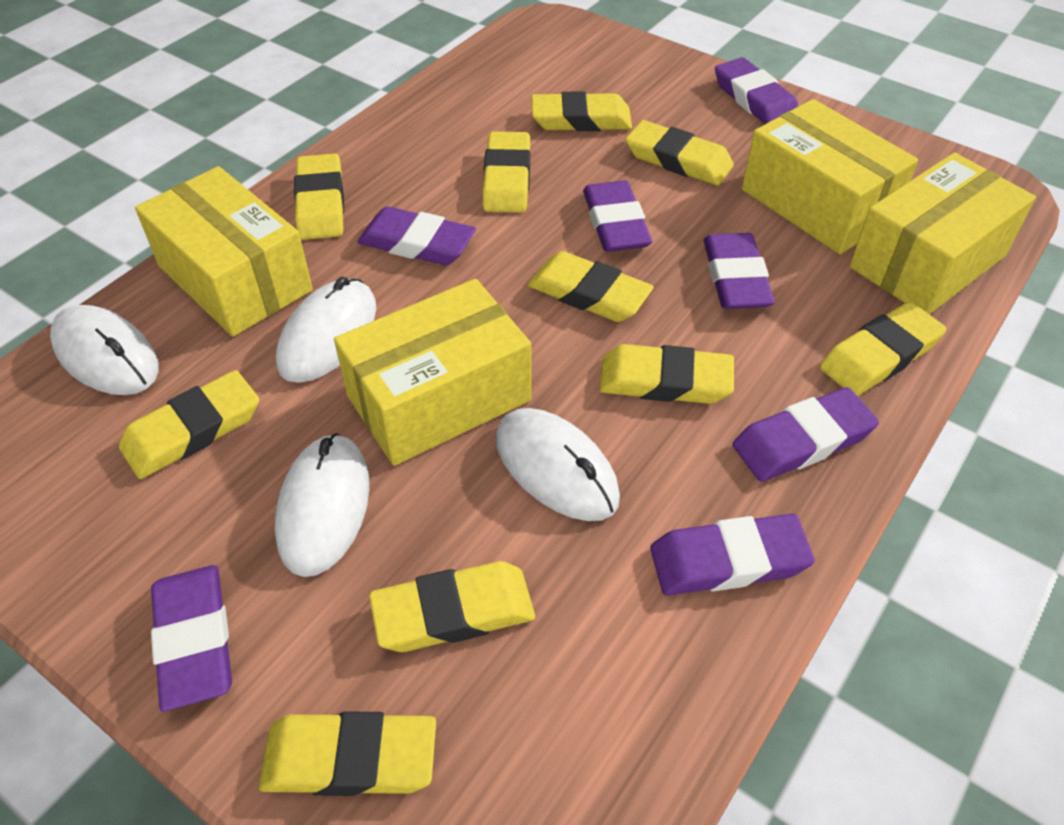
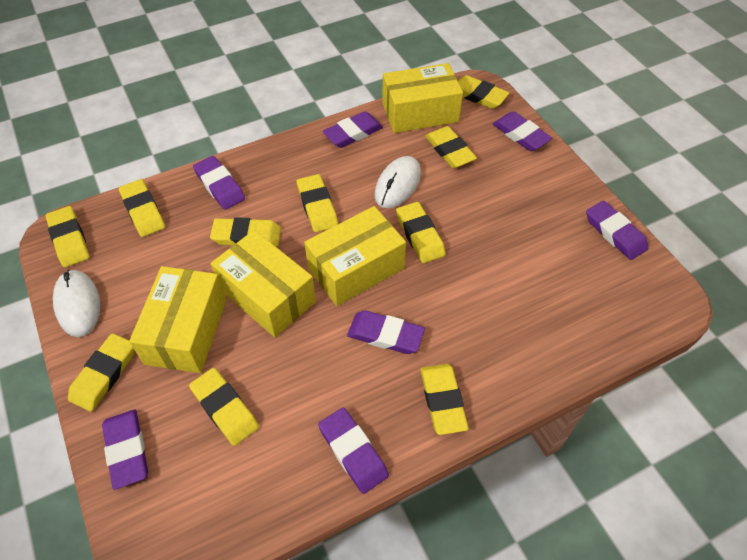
white mouse: 4 -> 2

